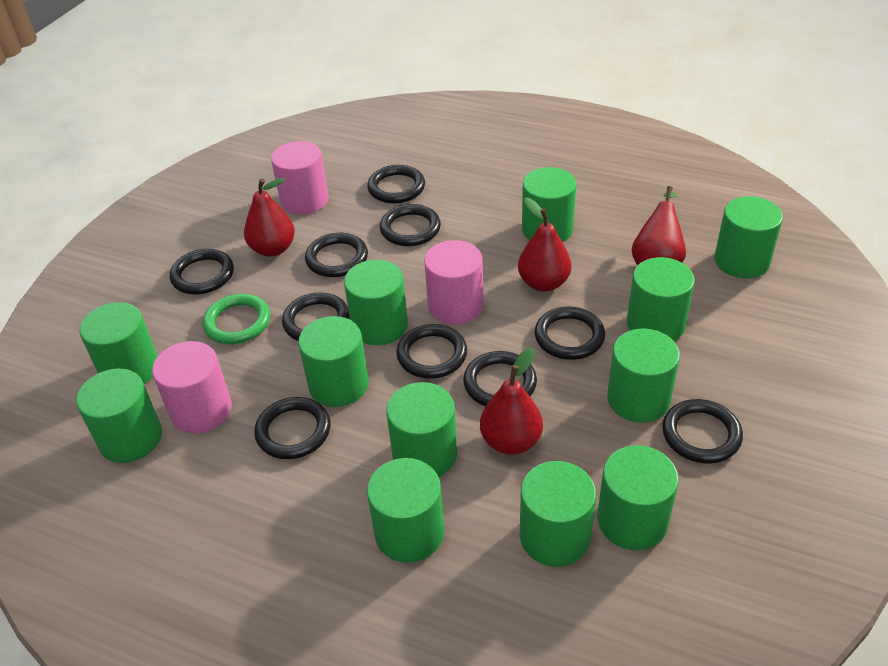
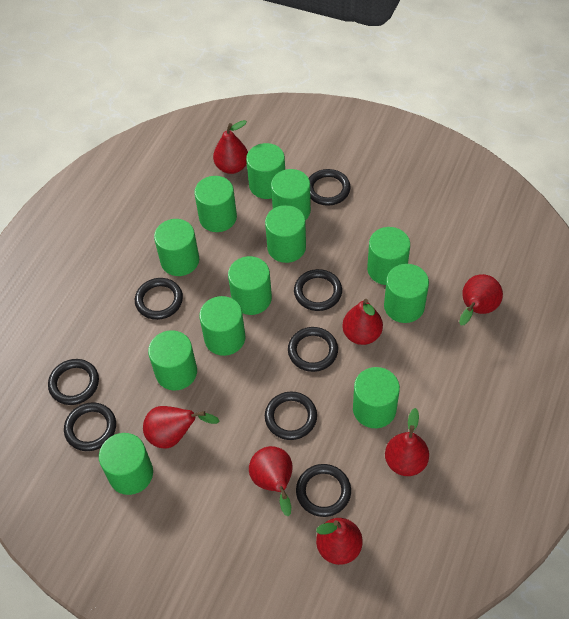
black ring: 10 -> 8
green ring: 1 -> 0
pink cylinder: 3 -> 0
red pear: 4 -> 7

